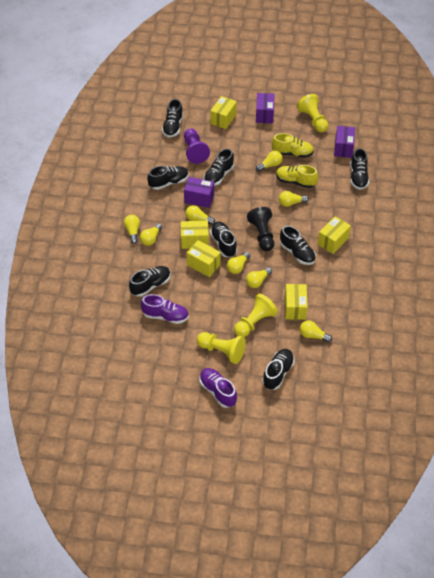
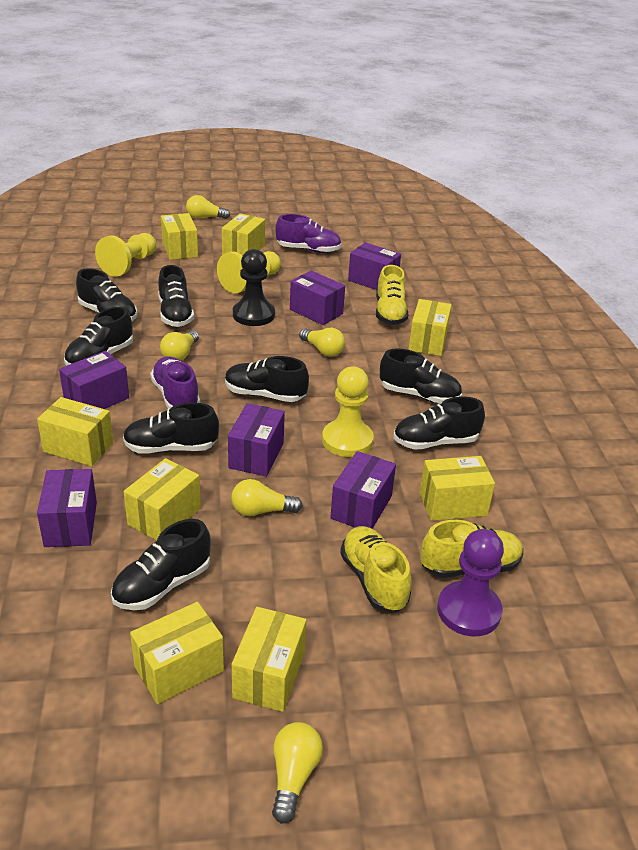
purple box: 3 -> 6
yellow box: 5 -> 8
yellow light bulb: 8 -> 5
yellow shoe: 2 -> 3

